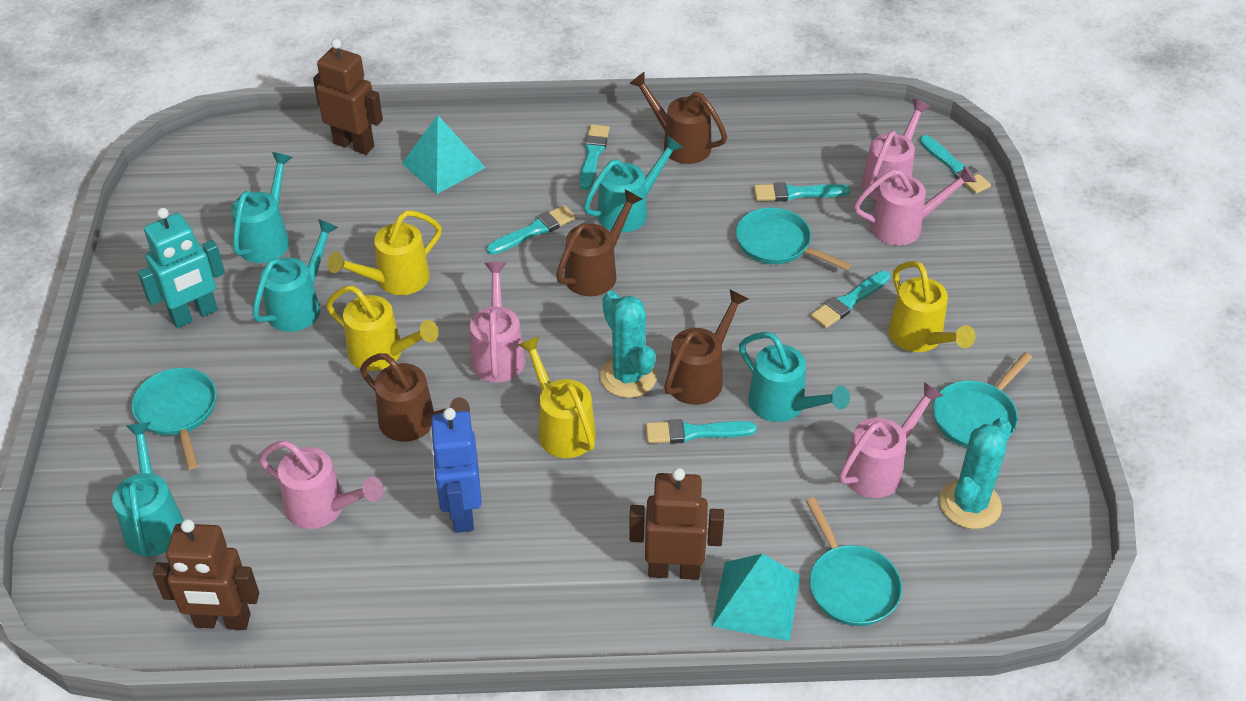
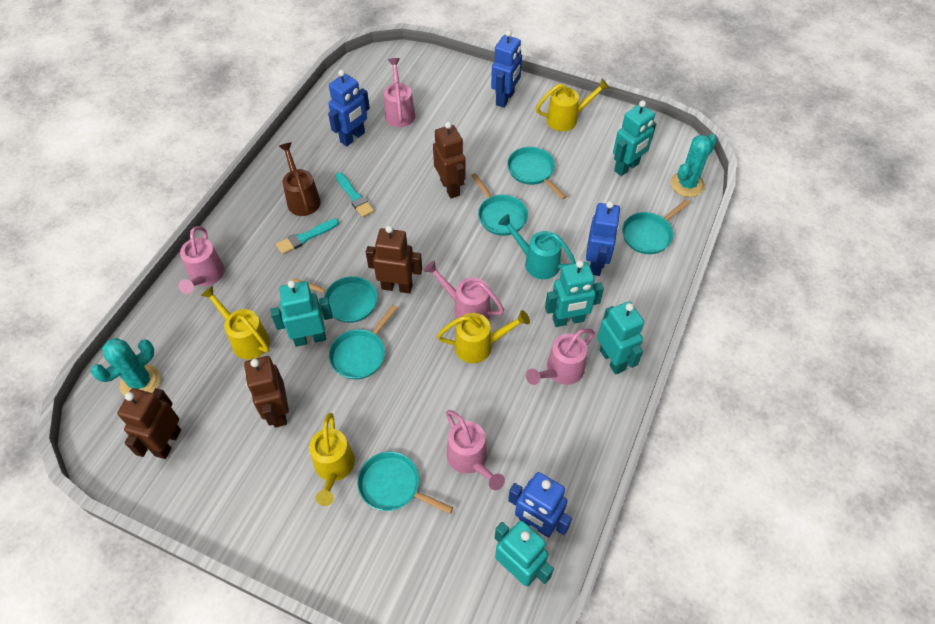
blue robot: 1 -> 4
brown robot: 3 -> 4
brown watering can: 4 -> 1
turquoise brush: 6 -> 2
turquoise pan: 4 -> 6
turquoise pyramid: 2 -> 0
turquoise robot: 1 -> 5
turquoise watering can: 5 -> 1

